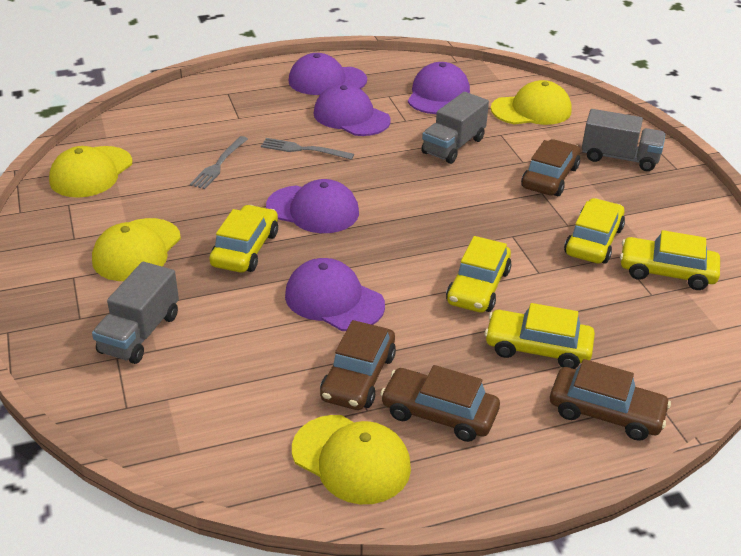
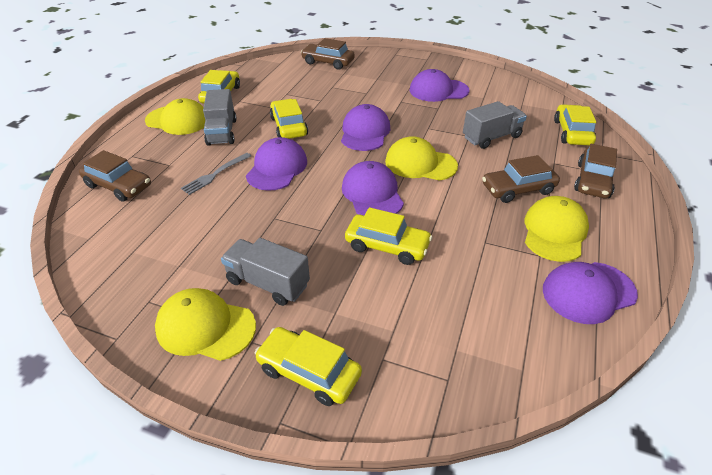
grey fork: 2 -> 1

